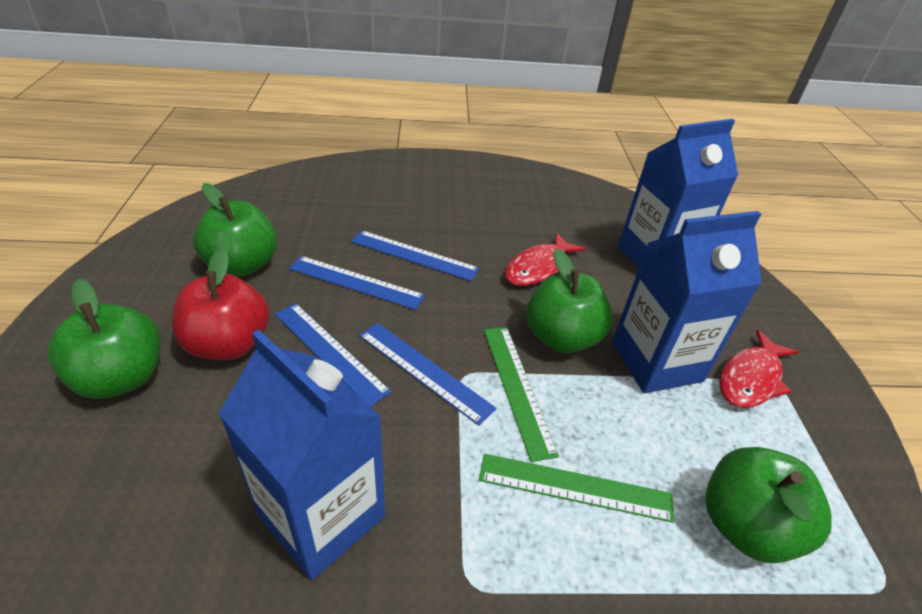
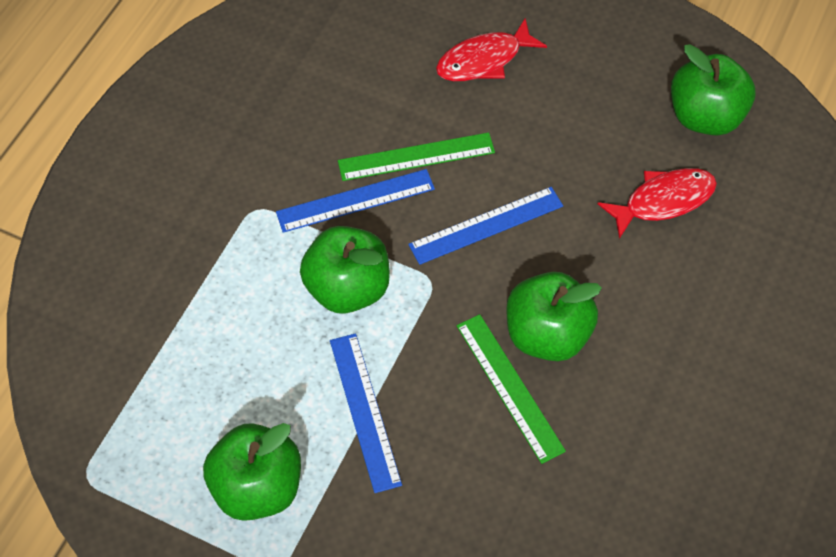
blue carton: 3 -> 0
blue ruler: 4 -> 3
red apple: 1 -> 0

